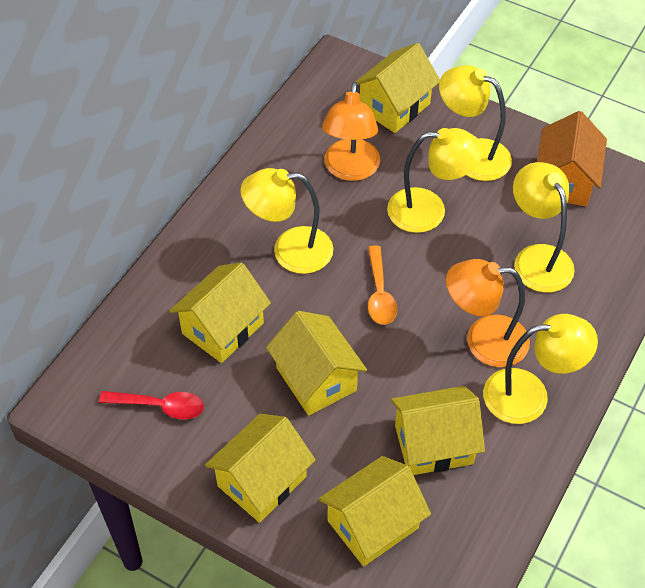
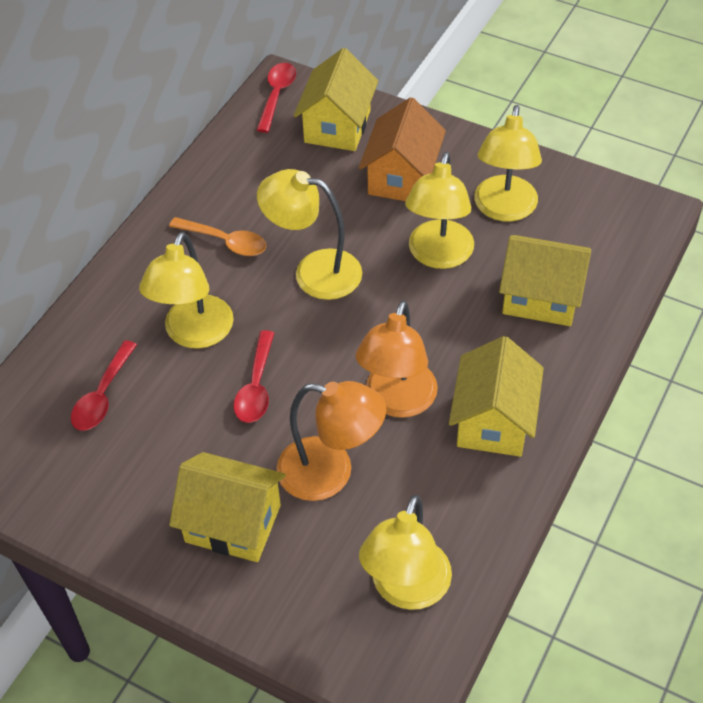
red spoon: 1 -> 3
yellow house: 6 -> 4

